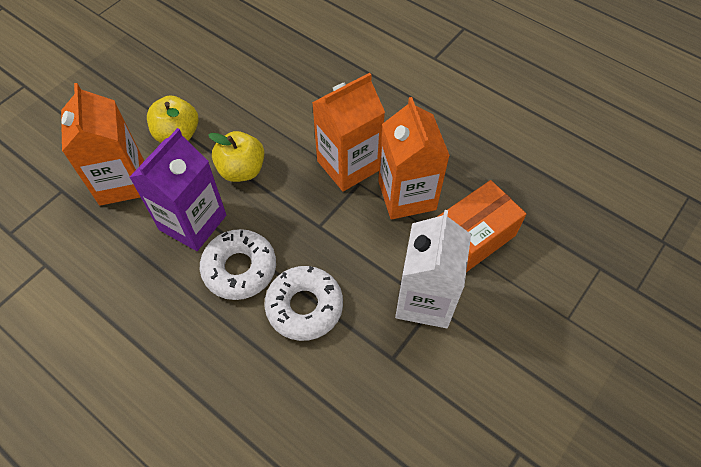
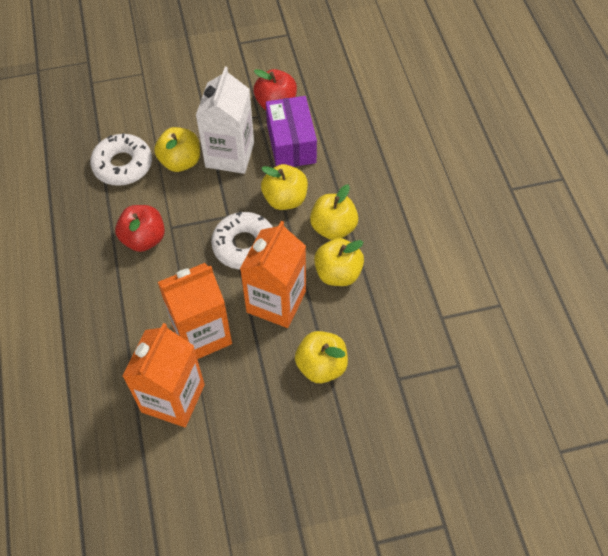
orange box: 1 -> 0
purple box: 0 -> 1
purple carton: 1 -> 0
red apple: 0 -> 2
yellow apple: 2 -> 5

